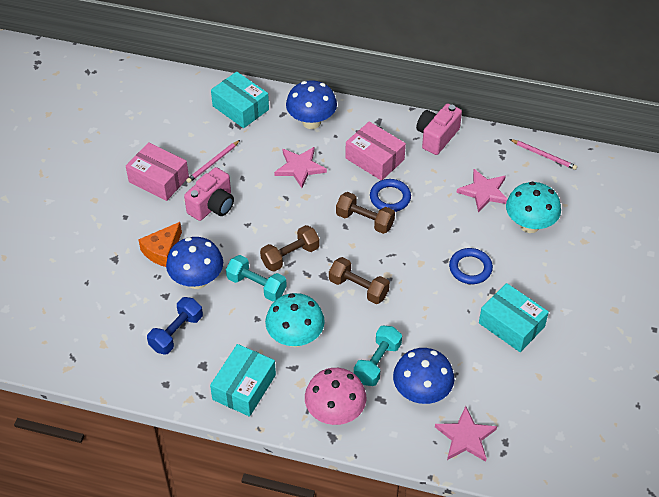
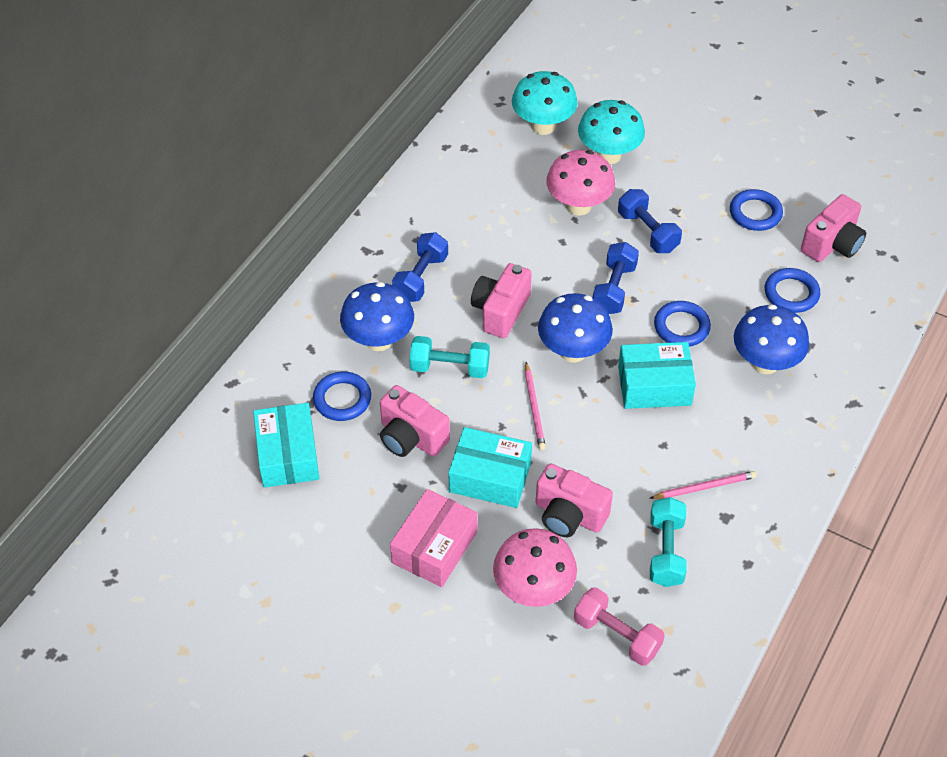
blue dumbbell: 1 -> 3
blue ring: 2 -> 4
brown dumbbell: 3 -> 0
orange cheese: 1 -> 0
pink box: 2 -> 1
pink camera: 2 -> 4
pink dumbbell: 0 -> 1
pink mushroom: 1 -> 2
pink star: 3 -> 0

